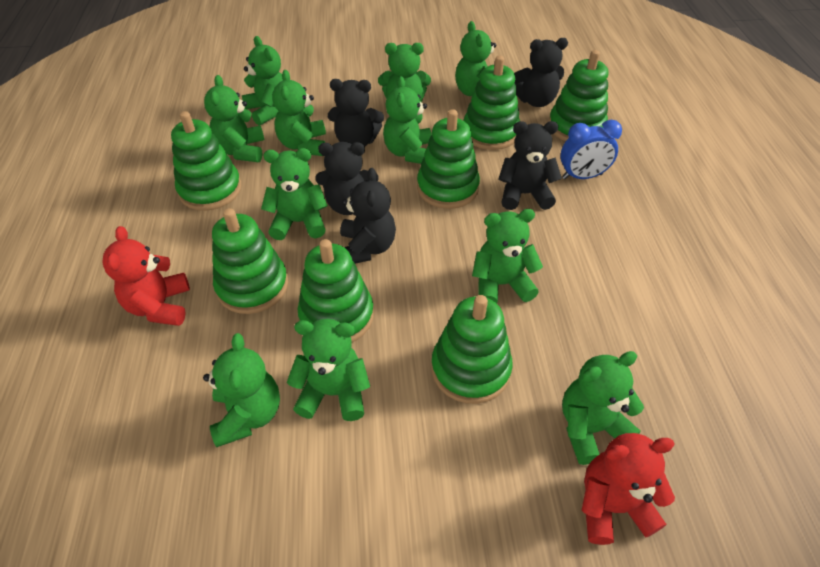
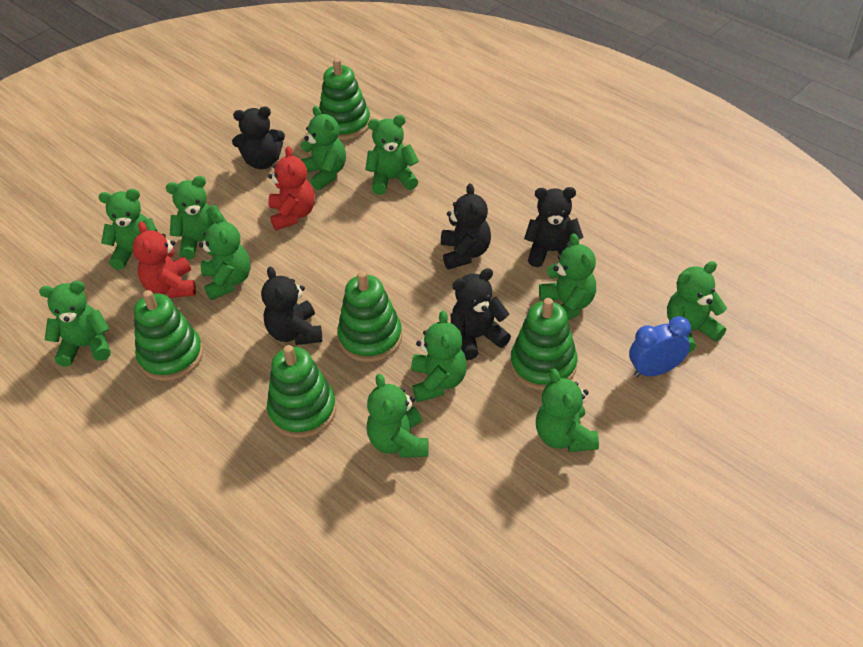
green stacking toy: 7 -> 5

